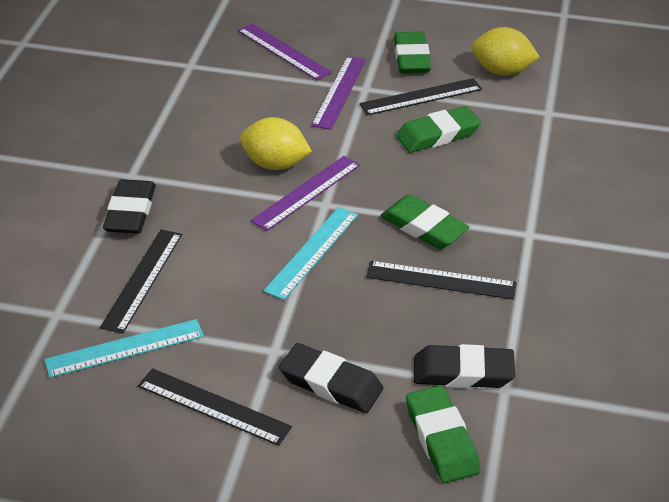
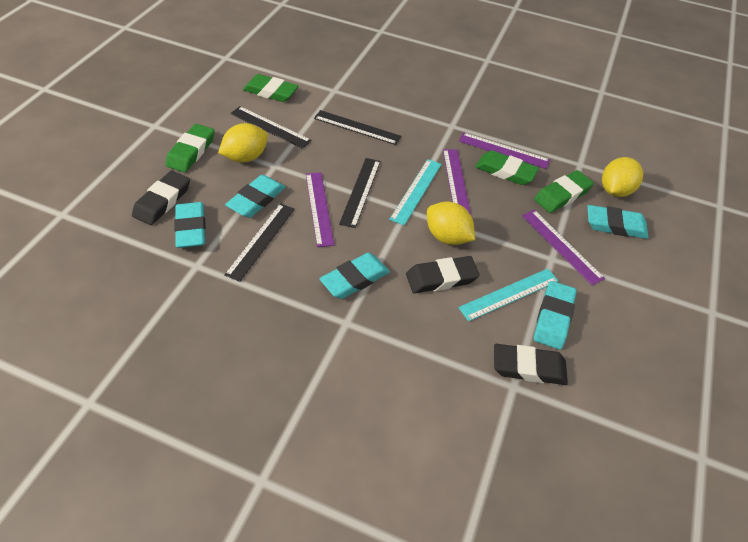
purple ruler: 3 -> 4
turquoise eraser: 0 -> 5
yellow lemon: 2 -> 3

